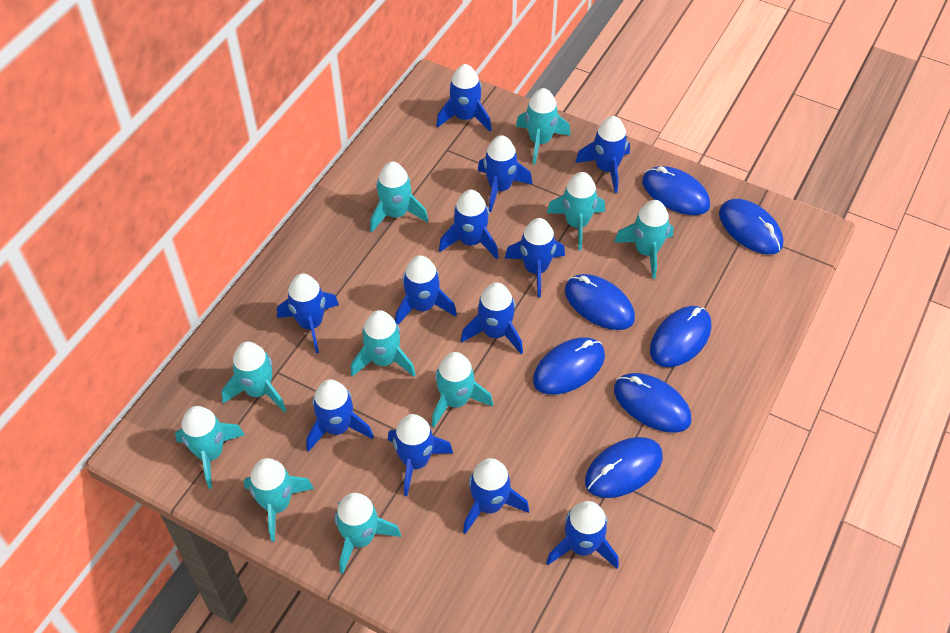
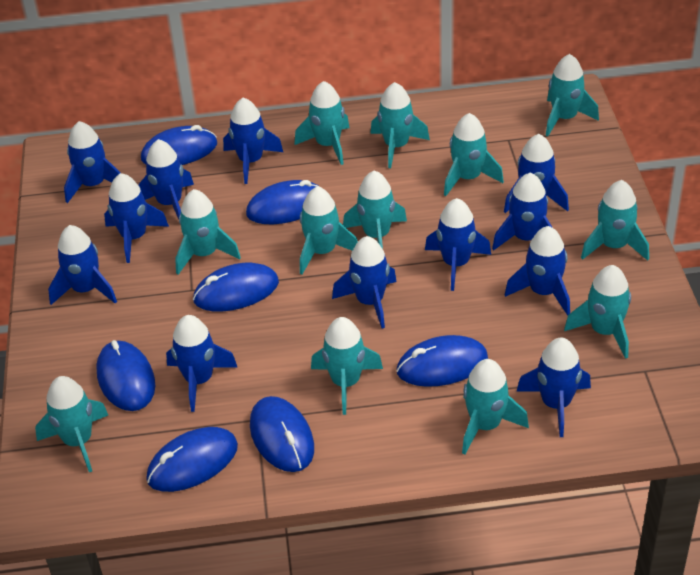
turquoise rocket: 10 -> 12

